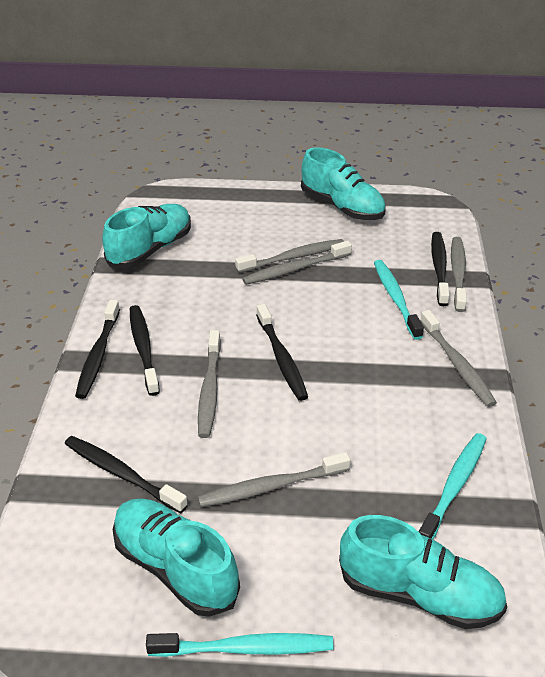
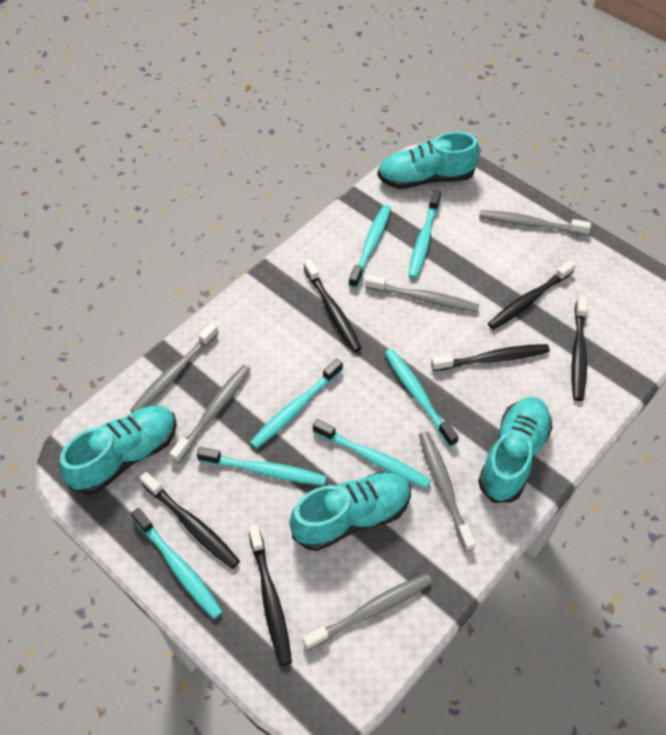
black toothbrush: 5 -> 6
turquoise toothbrush: 3 -> 7

